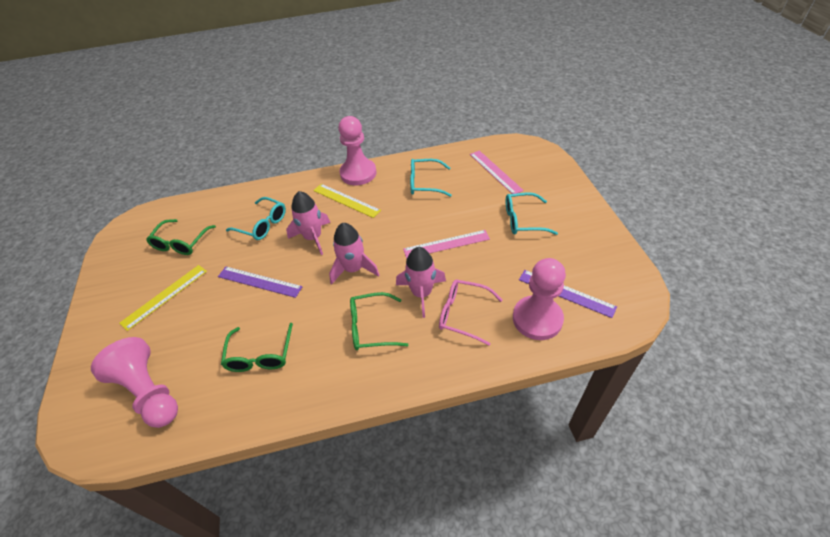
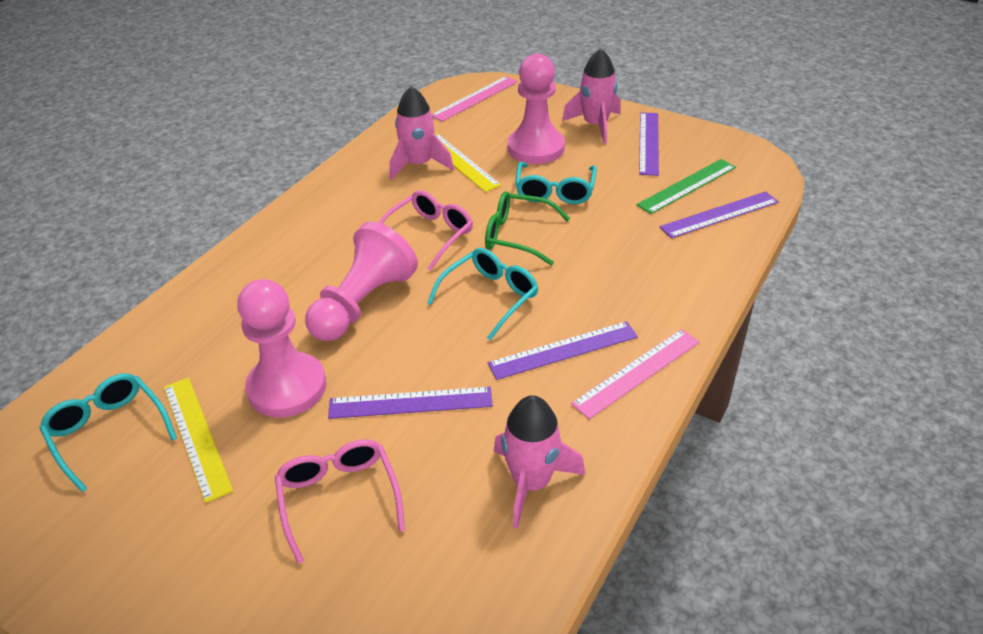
green glasses: 3 -> 1
green ruler: 0 -> 1
pink glasses: 1 -> 2
purple ruler: 2 -> 4

